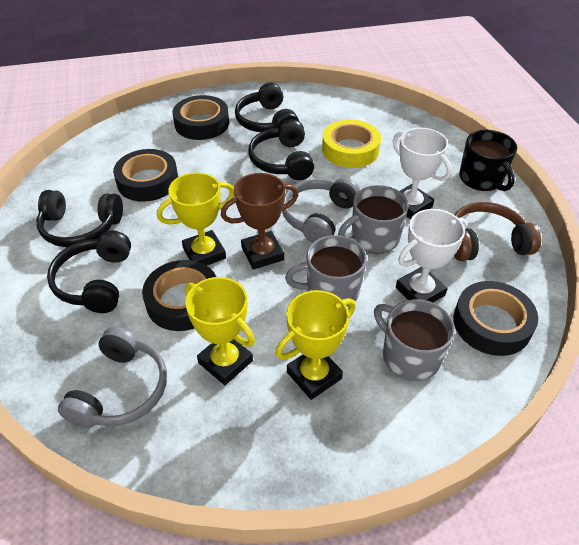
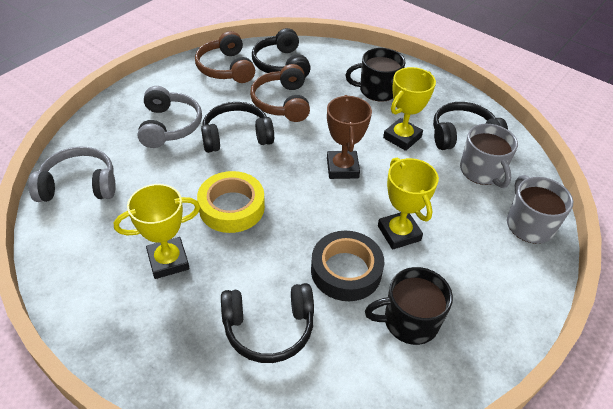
black mug: 1 -> 2
black tape: 4 -> 1
brown headphones: 1 -> 2
grey mug: 3 -> 2
white trophy: 2 -> 0

